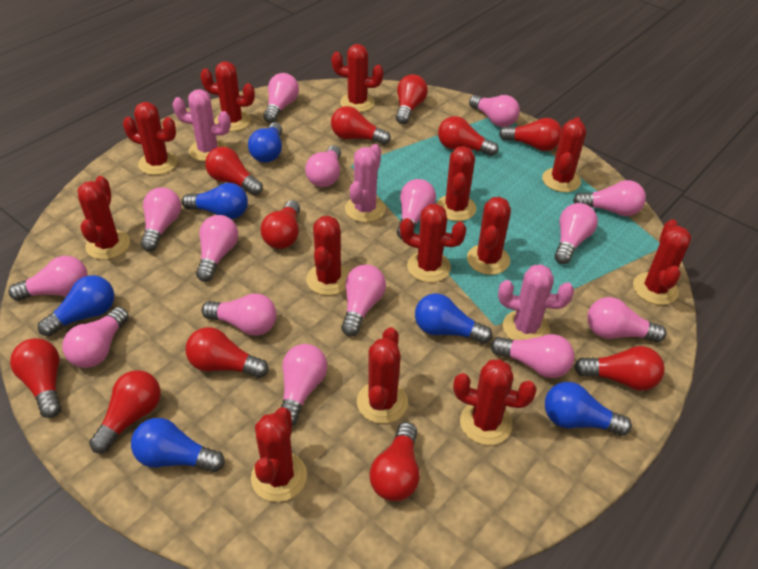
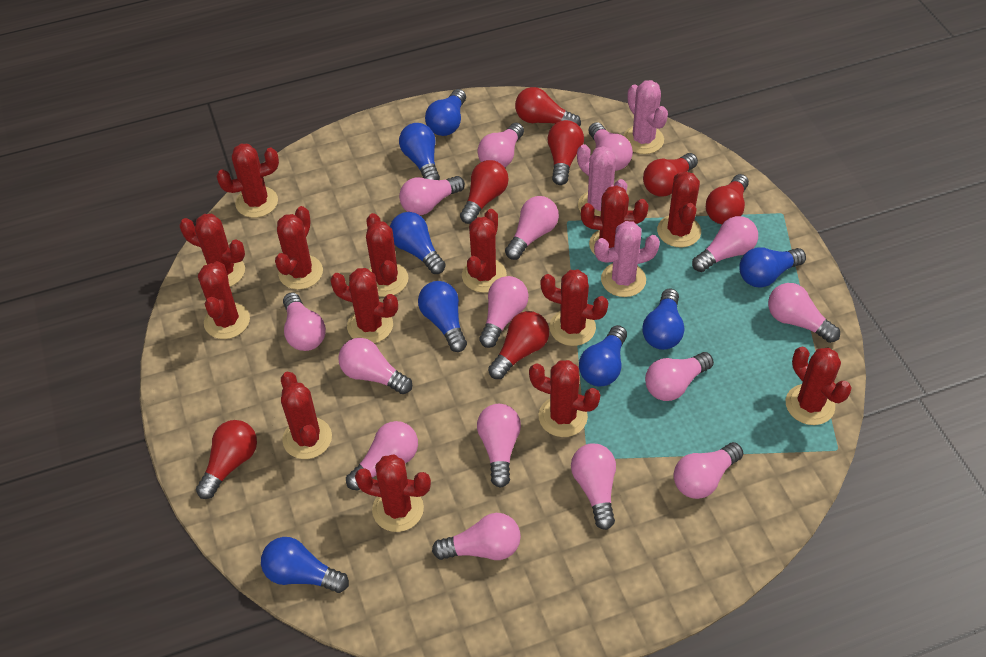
blue light bulb: 6 -> 8
red cactus: 13 -> 14
red light bulb: 11 -> 7

